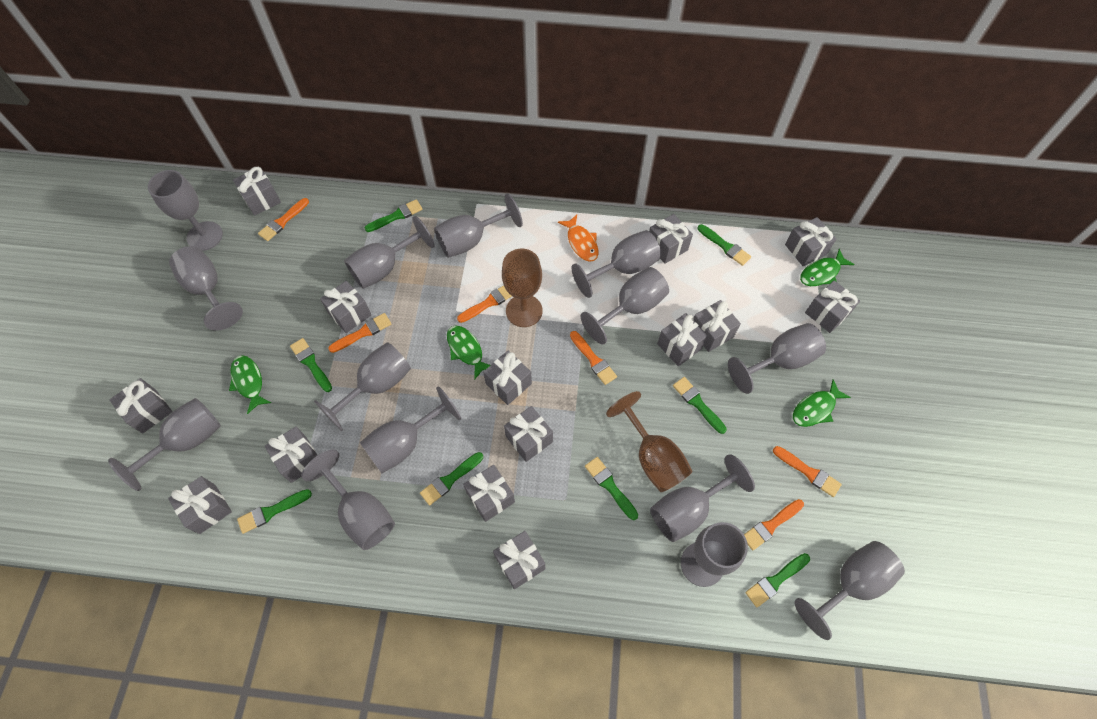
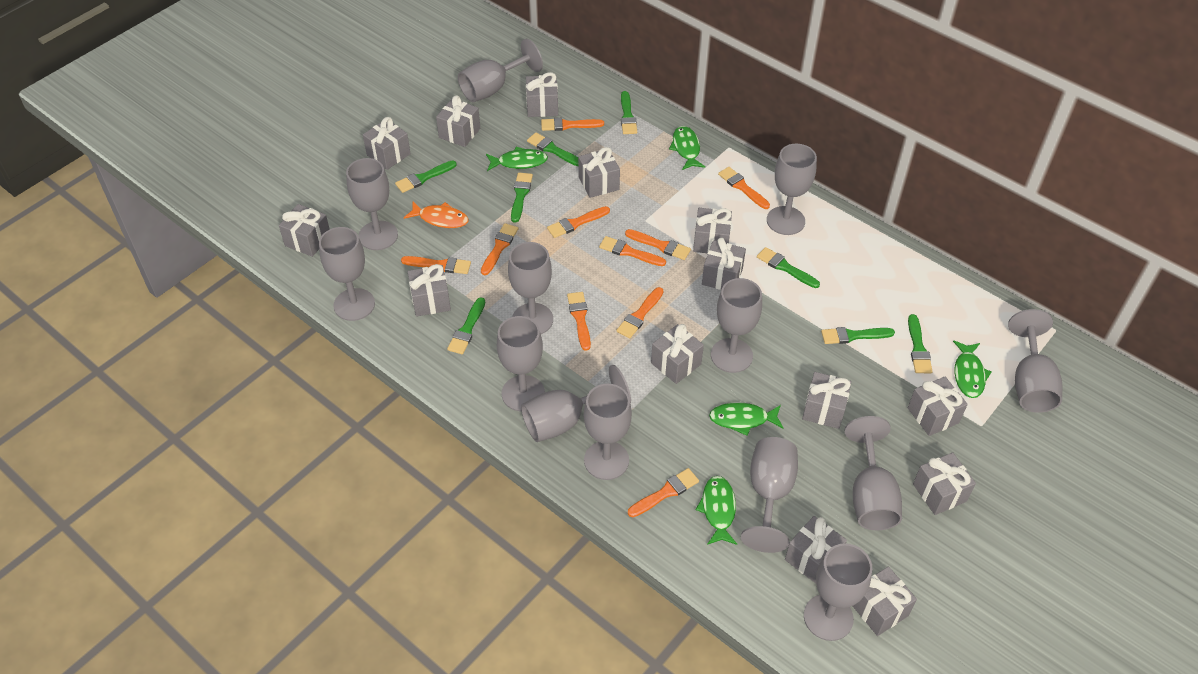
brown goblet: 2 -> 0
green fish: 4 -> 5
grey goblet: 14 -> 13
orange brush: 6 -> 10

